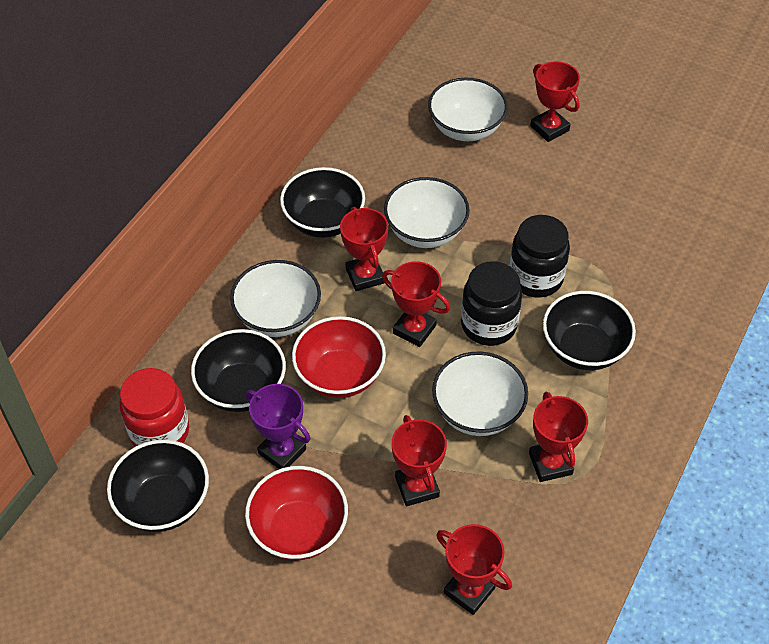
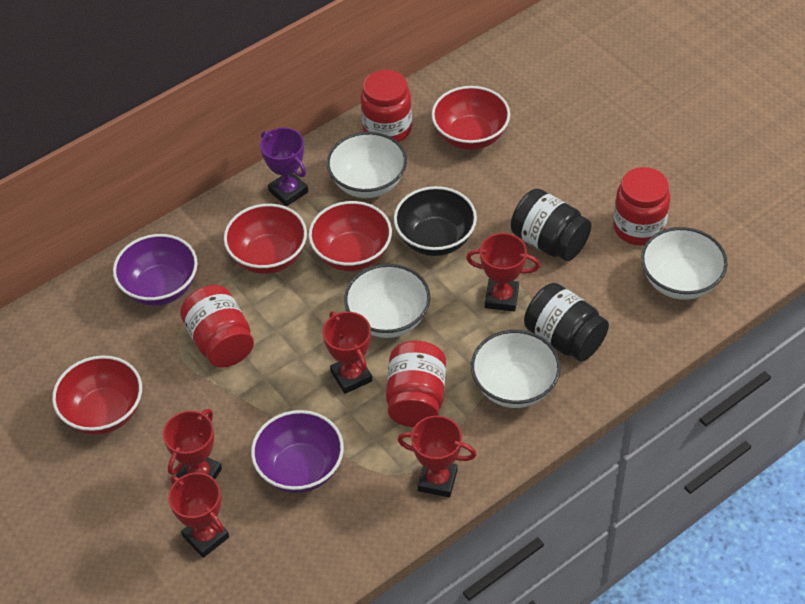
black bowl: 4 -> 1
purple bowl: 0 -> 2
red bowl: 2 -> 4
red jar: 1 -> 4
red trophy: 6 -> 5

